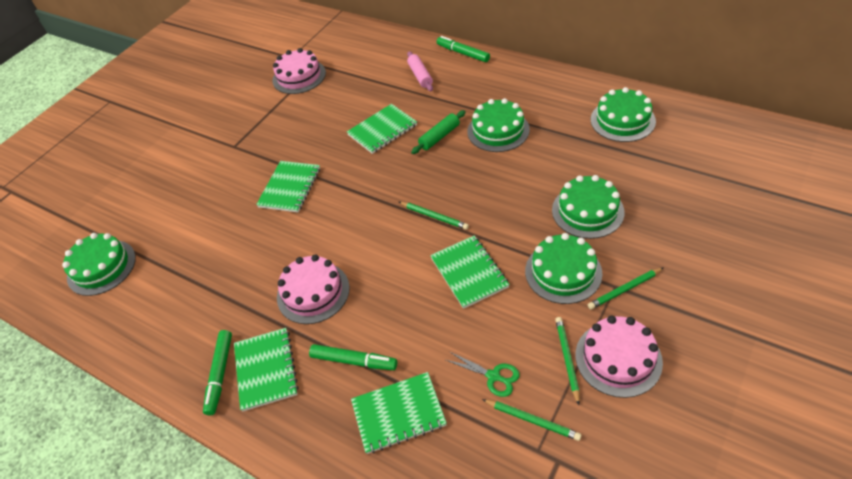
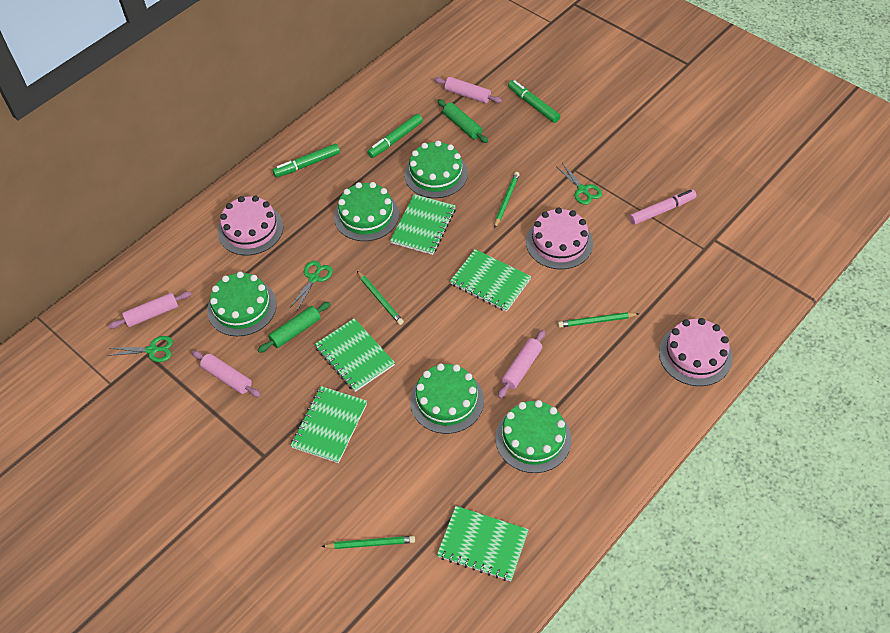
green rolling pin: 1 -> 2
green scissors: 1 -> 3
pink marker: 0 -> 1
pink rolling pin: 1 -> 4

